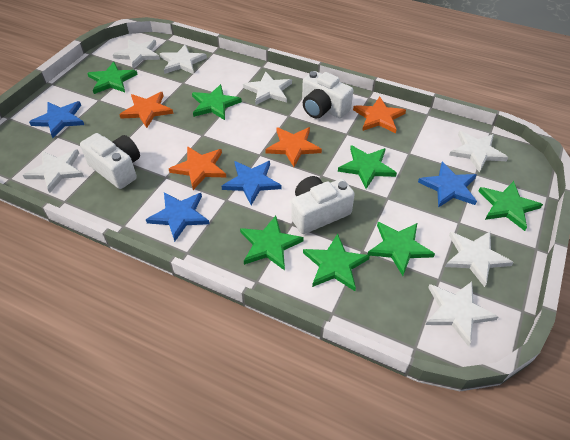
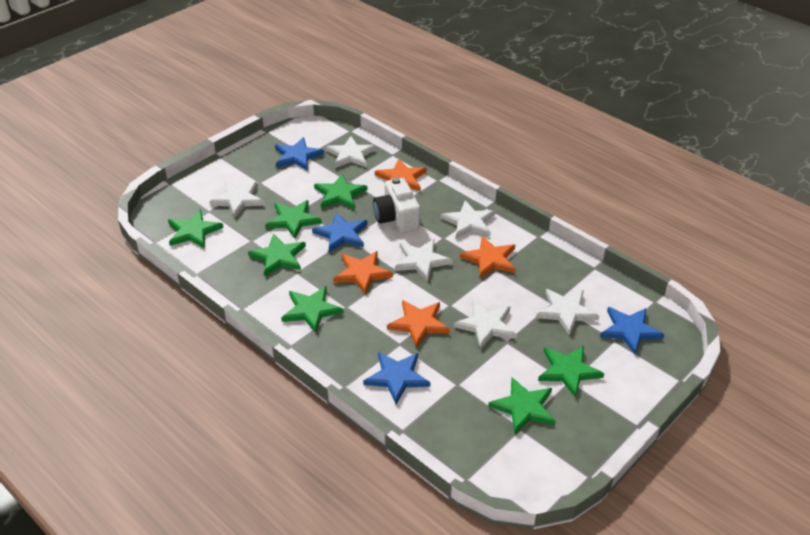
white camera: 3 -> 1
white star: 7 -> 6

